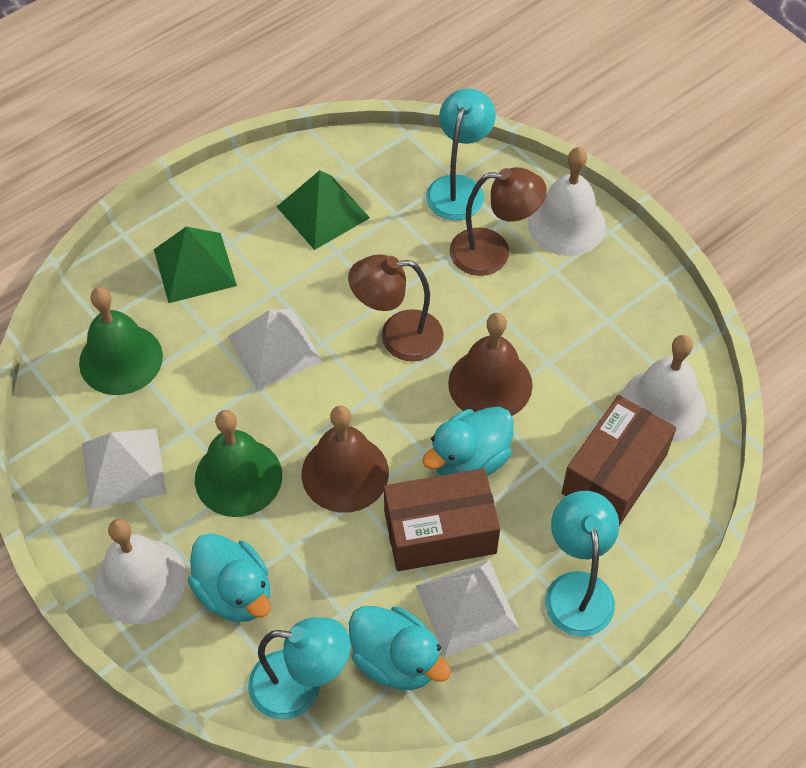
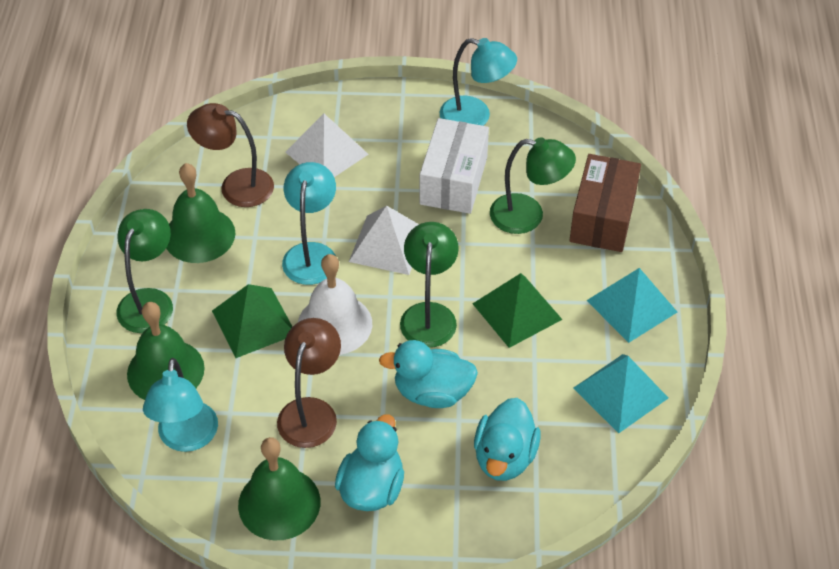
brown bell: 2 -> 0
brown box: 2 -> 1
green bell: 2 -> 3
green lamp: 0 -> 3
turquoise pyramid: 0 -> 2
white bell: 3 -> 1
white box: 0 -> 1
white pyramid: 3 -> 2

